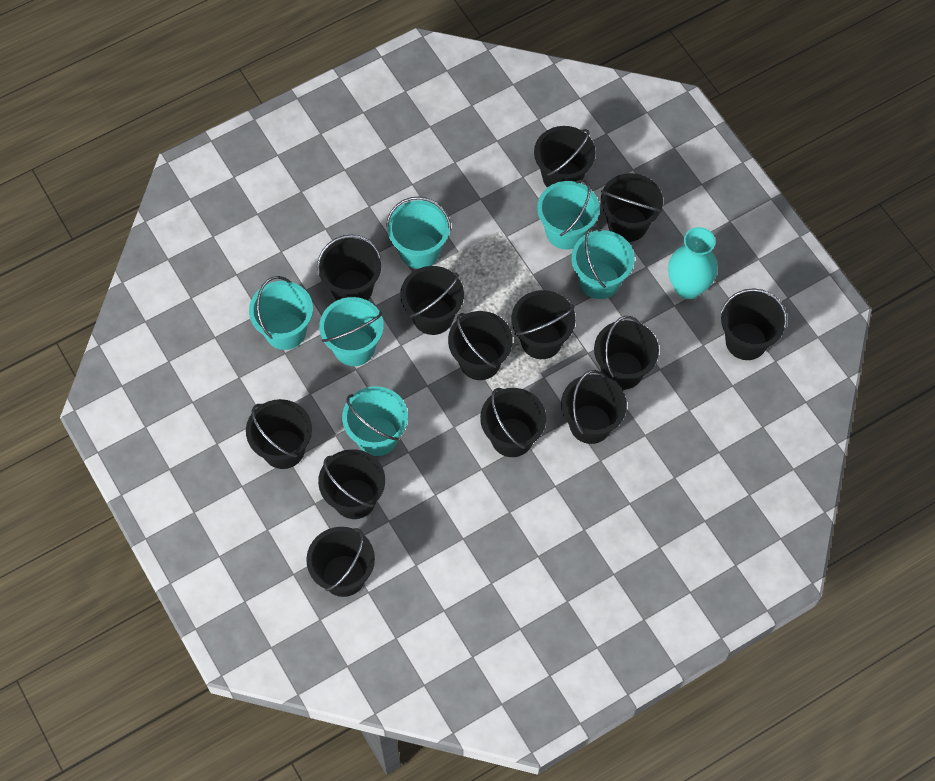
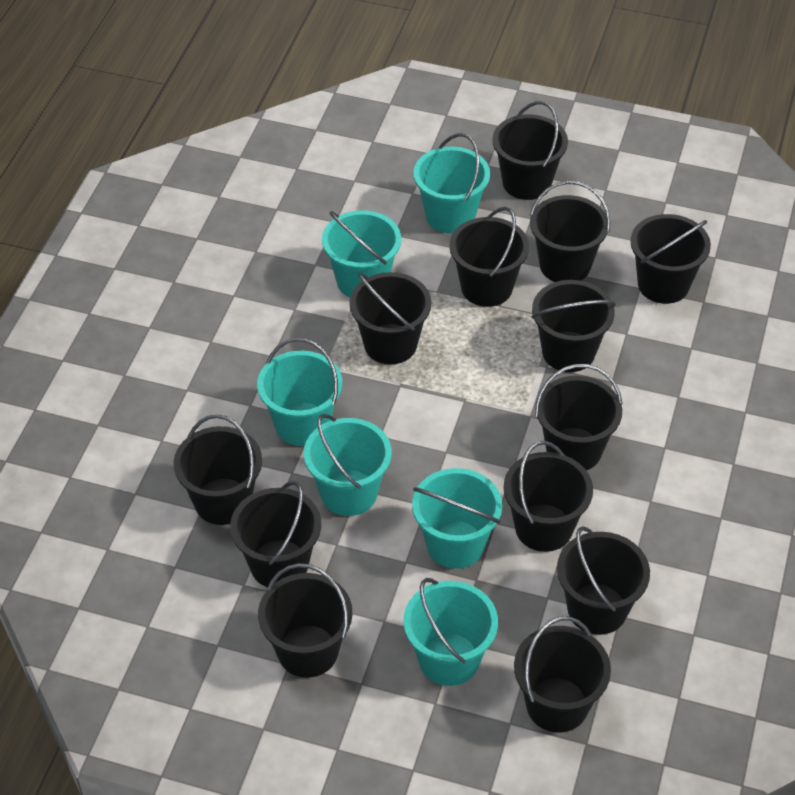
turquoise vase: 1 -> 0

